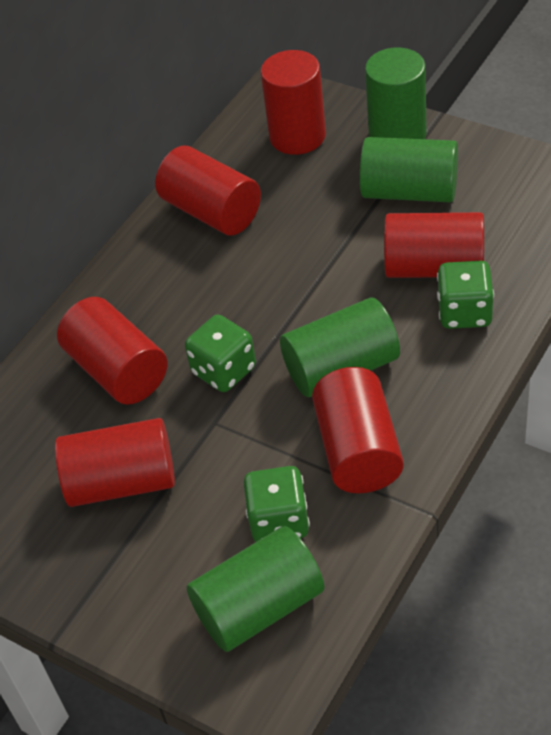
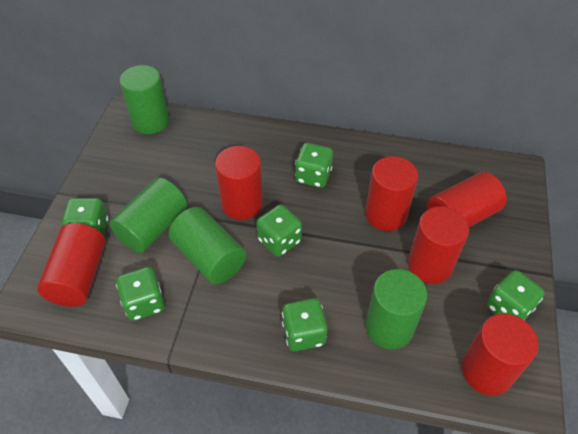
green dice: 3 -> 6

